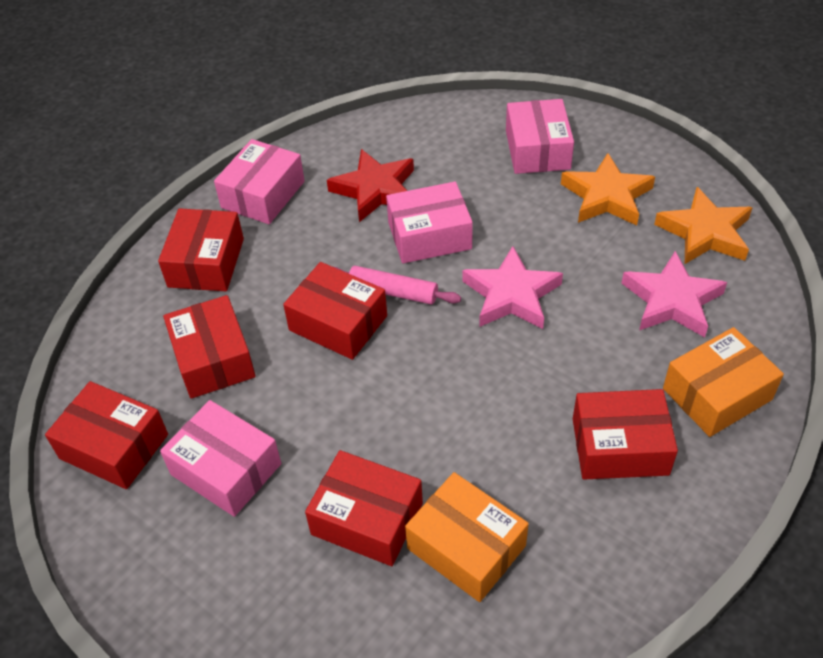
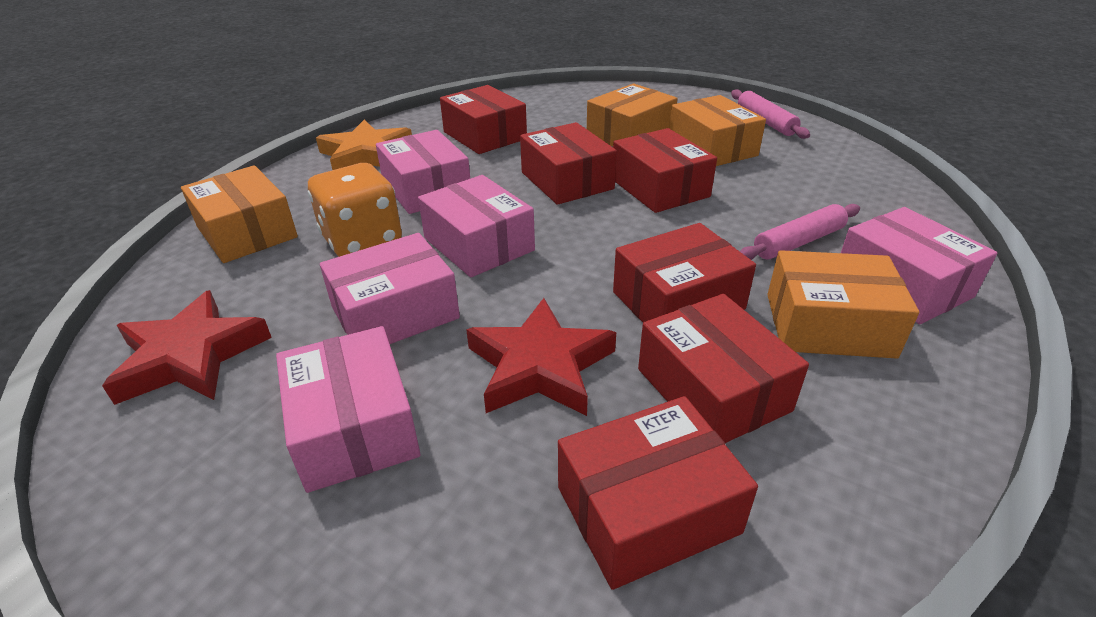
orange box: 2 -> 4
orange dice: 0 -> 1
orange star: 2 -> 1
pink box: 4 -> 5
pink rolling pin: 1 -> 2
pink star: 2 -> 0
red star: 1 -> 2

